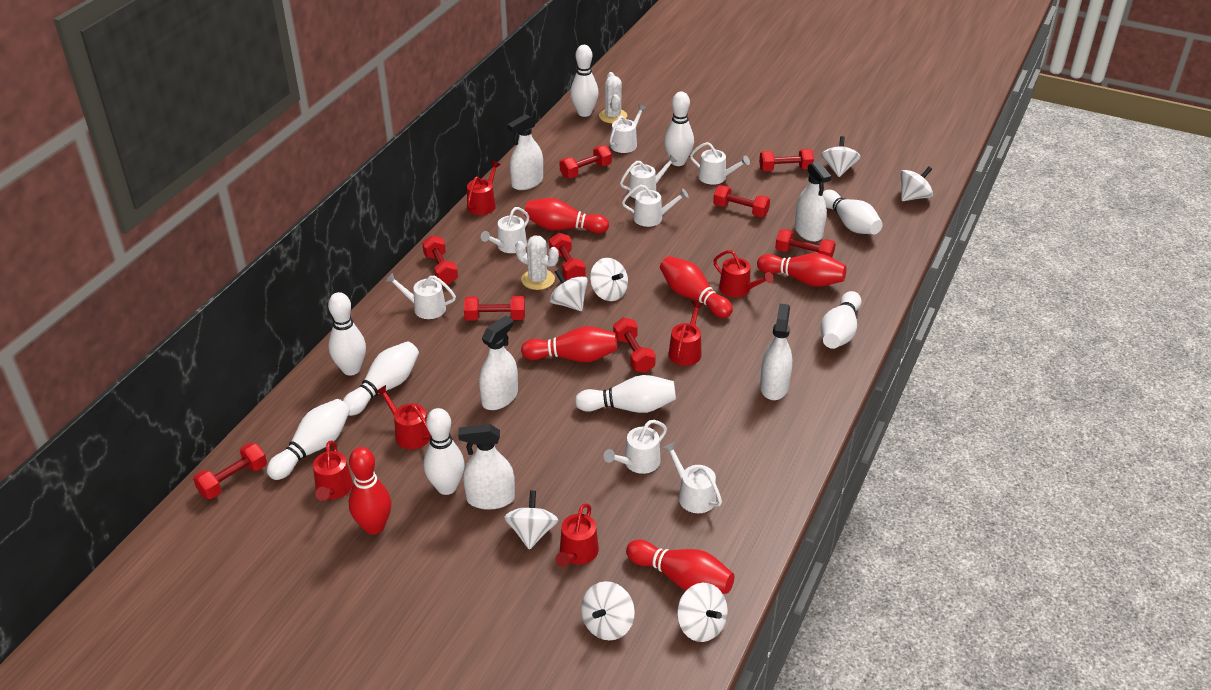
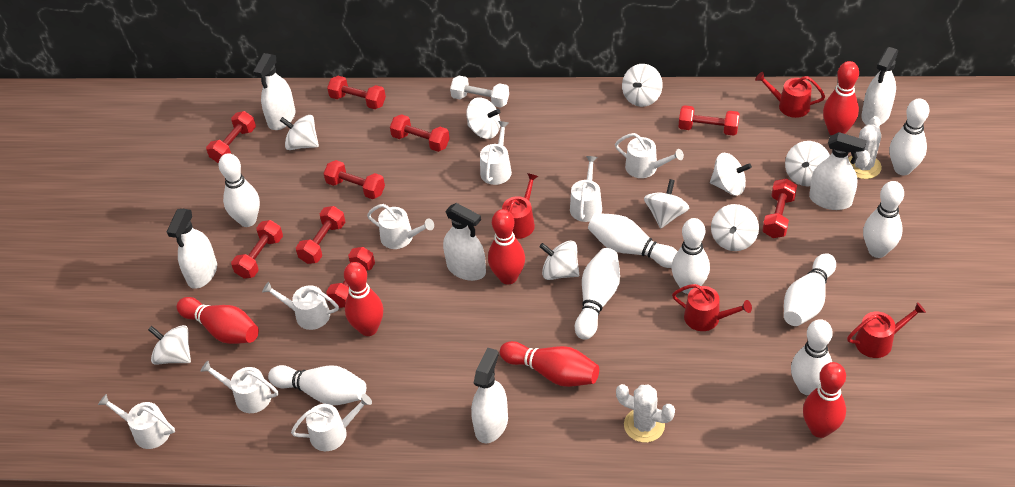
red watering can: 6 -> 4
white dumbbell: 0 -> 1
white spinning top: 7 -> 9
white spray bottle: 5 -> 6

